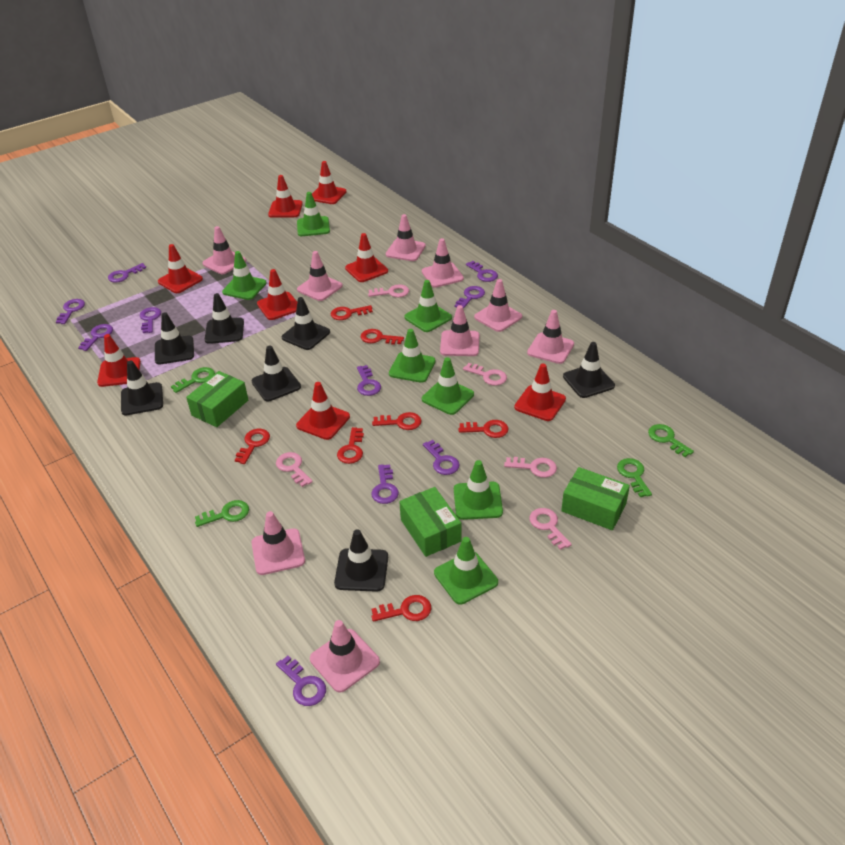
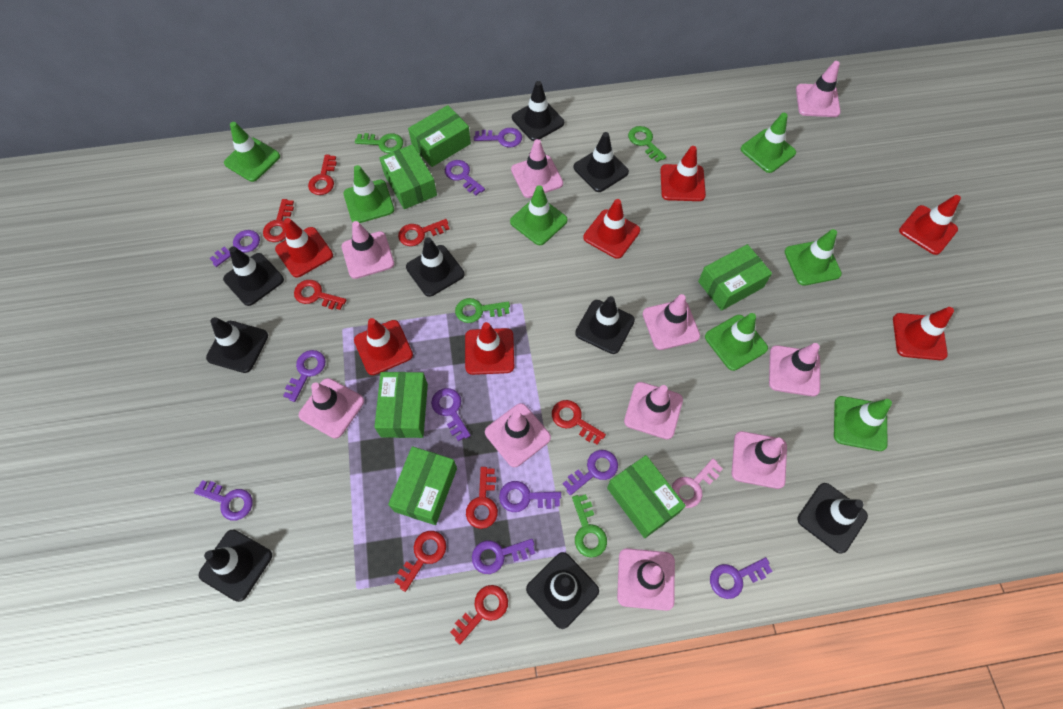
black traffic cone: 7 -> 9
green box: 3 -> 6
pink key: 5 -> 1
pink traffic cone: 9 -> 10
red key: 7 -> 8
red traffic cone: 8 -> 7

